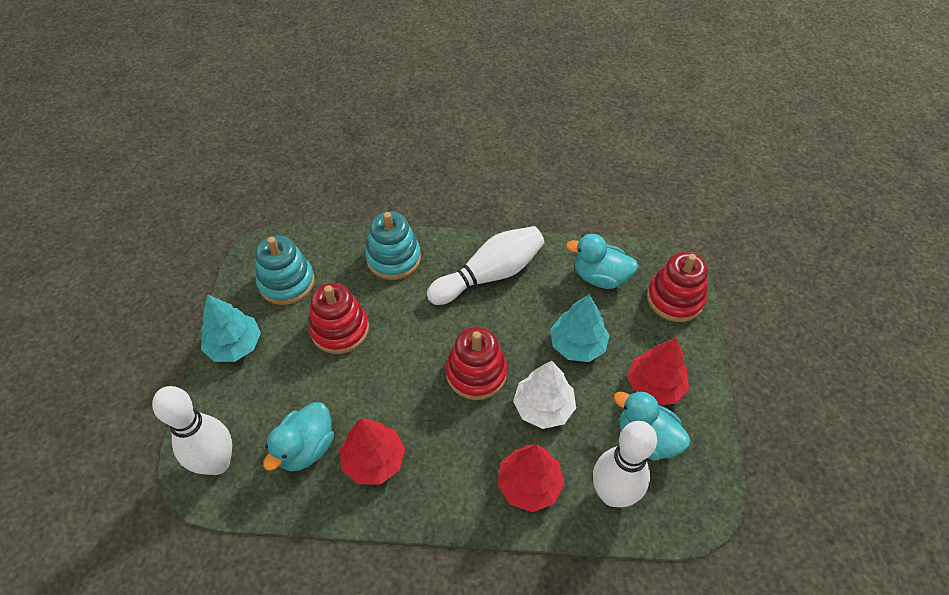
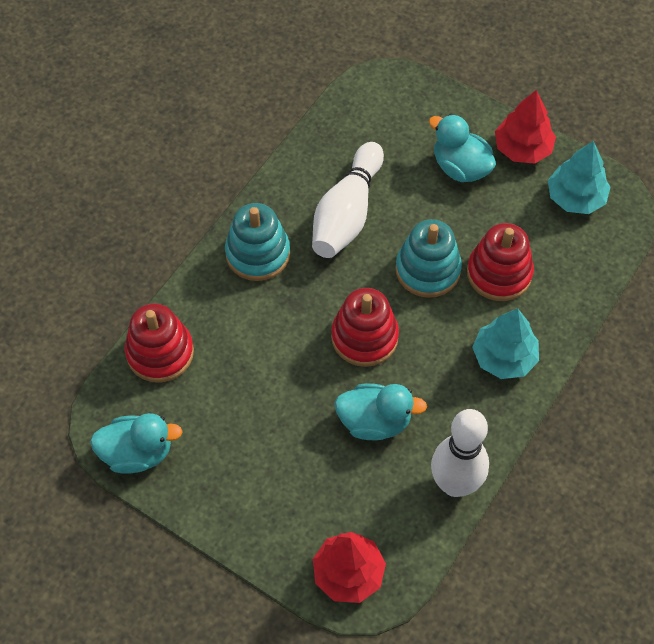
red tree: 3 -> 2
white bowling pin: 3 -> 2
white tree: 1 -> 0

